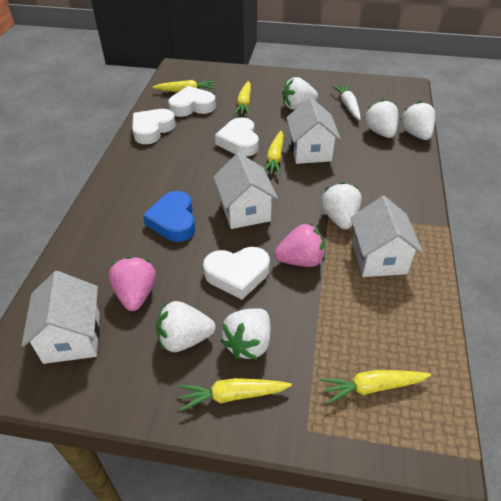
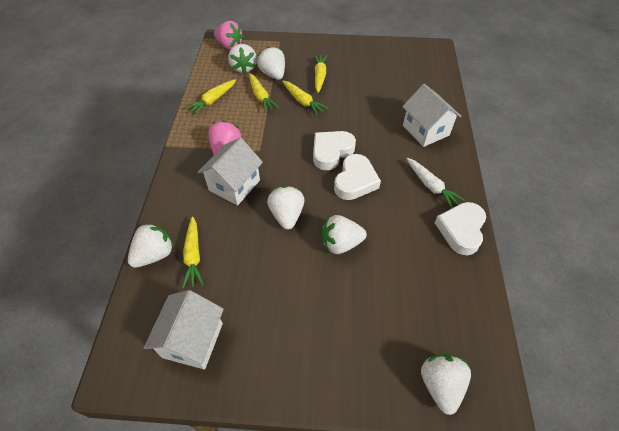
blue heart: 1 -> 0
white heart: 4 -> 3
white house: 4 -> 3

